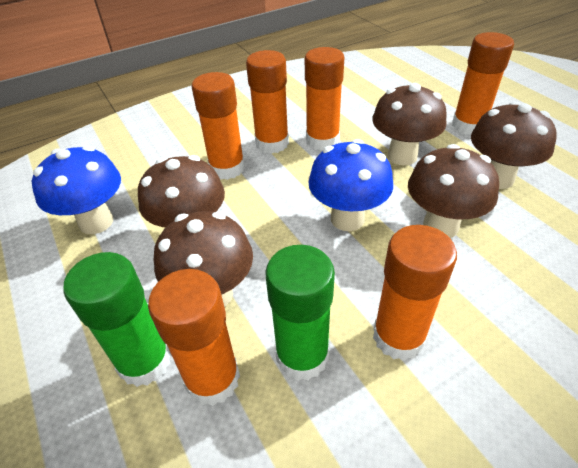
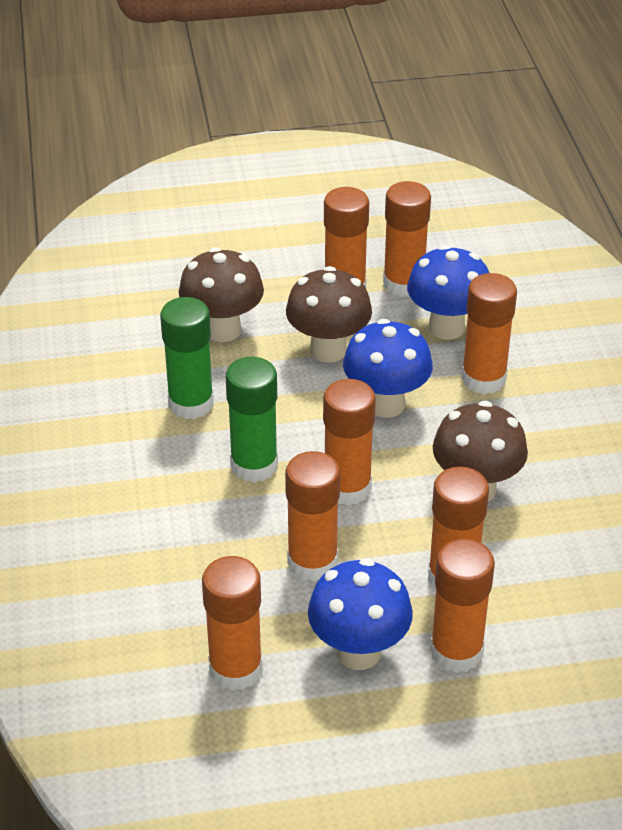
blue mushroom: 2 -> 3
brown mushroom: 5 -> 3
orange glue stick: 6 -> 8

